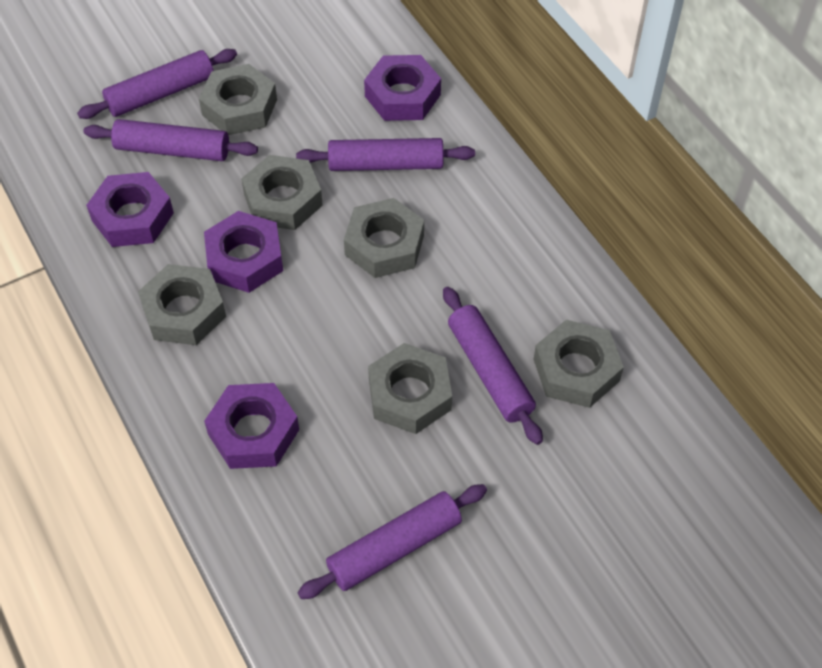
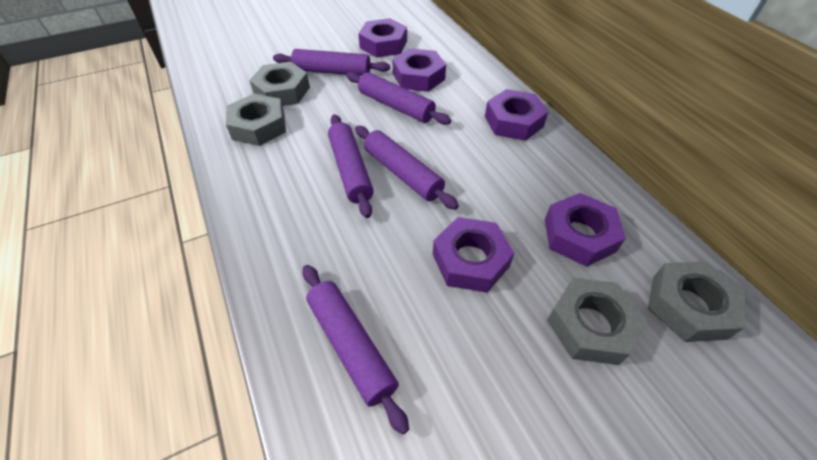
grey nut: 6 -> 4
purple nut: 4 -> 5

